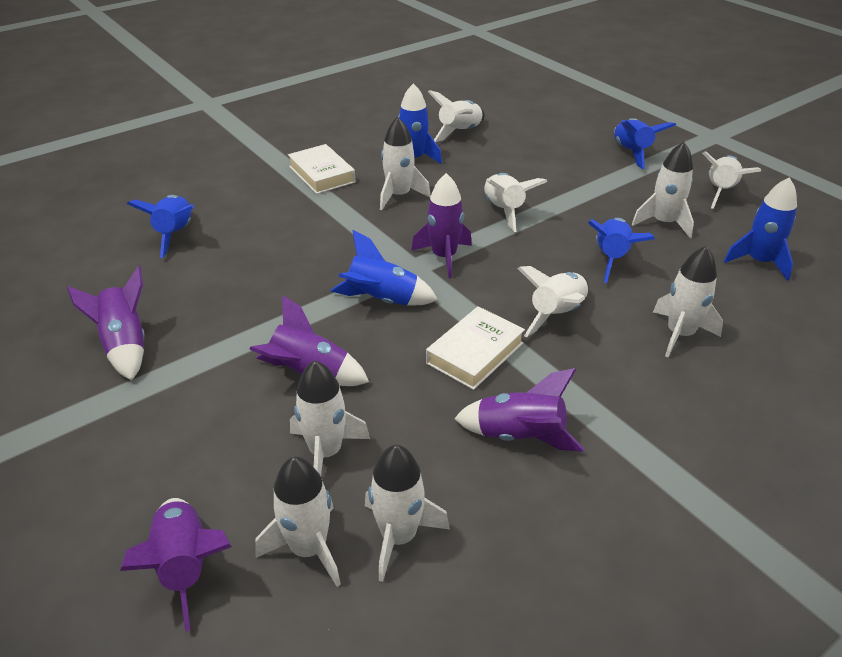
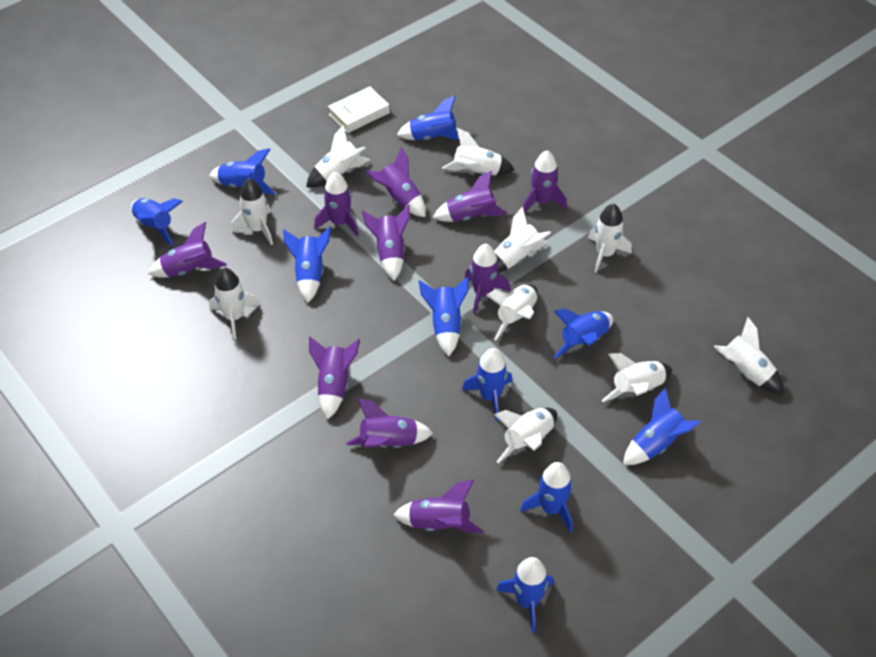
blue rocket: 6 -> 10
purple rocket: 5 -> 10
white book: 2 -> 1

